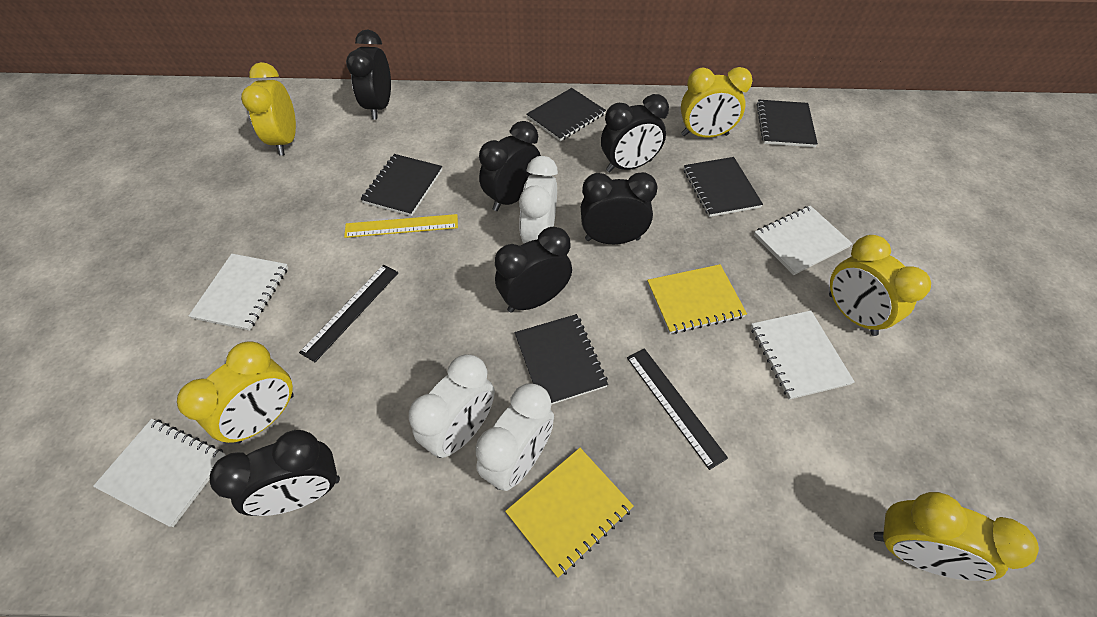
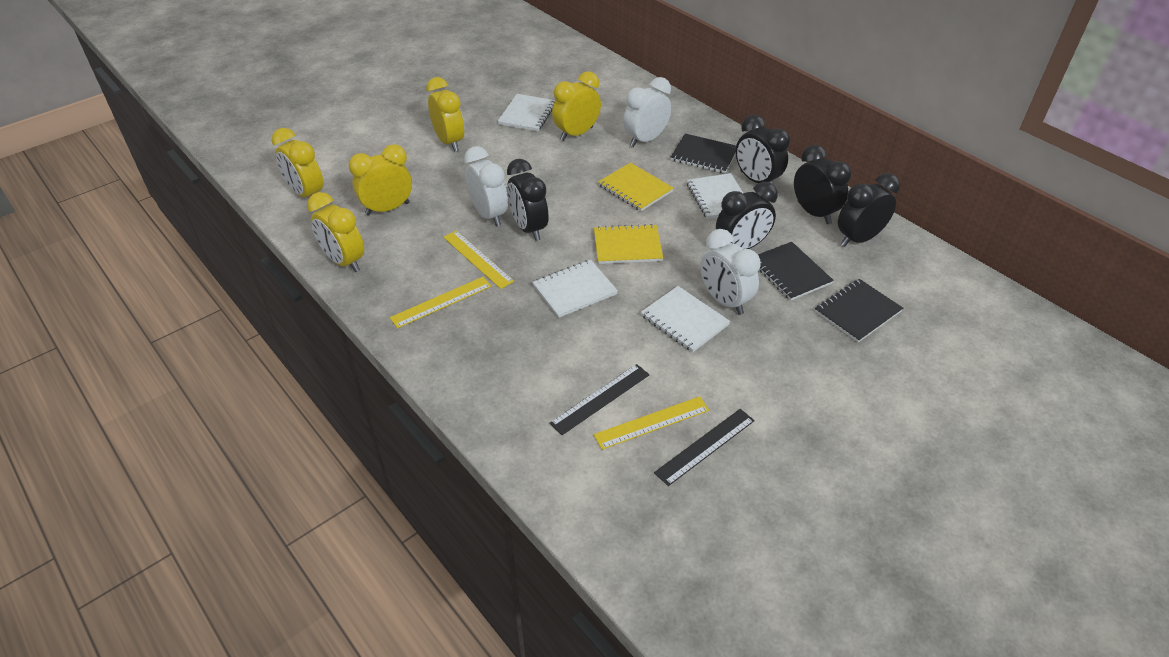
black clock: 6 -> 5
black notebook: 5 -> 3
yellow ruler: 1 -> 3

